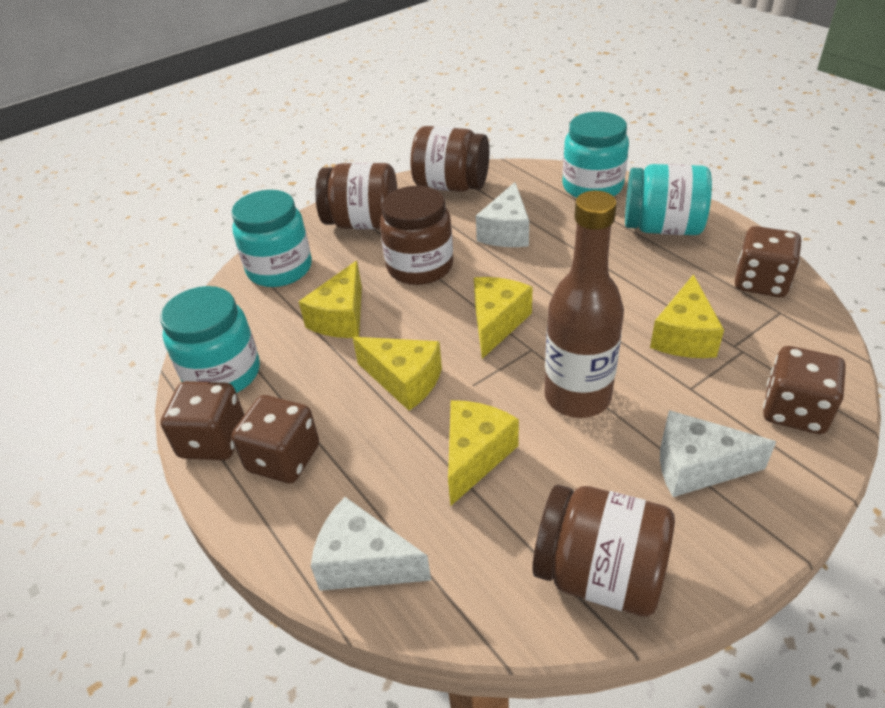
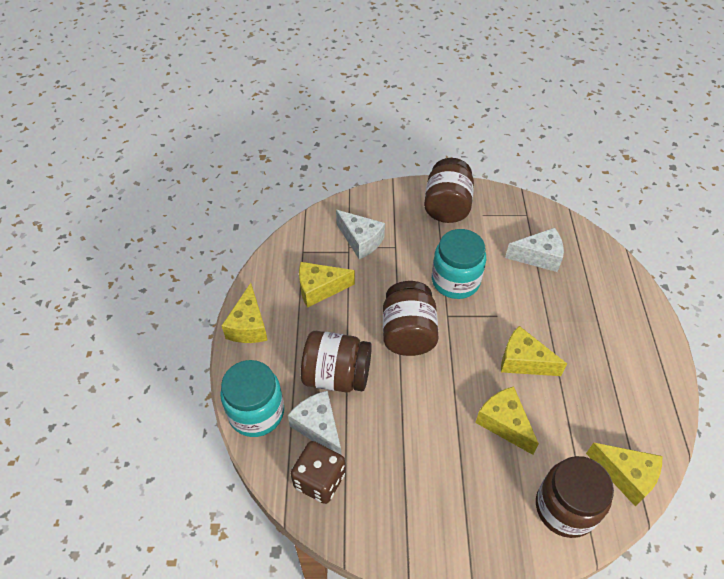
brown bottle: 1 -> 0
brown dice: 4 -> 1
turquoise jar: 4 -> 2

